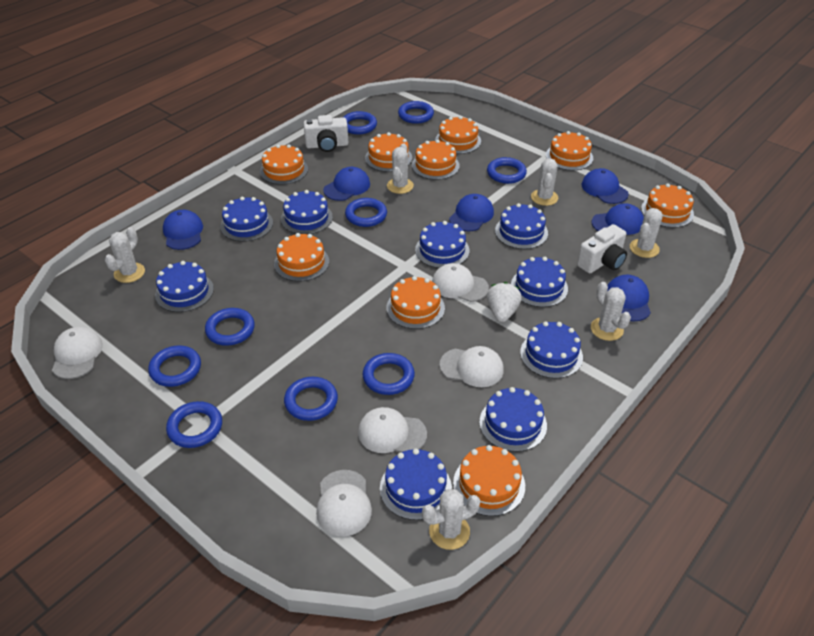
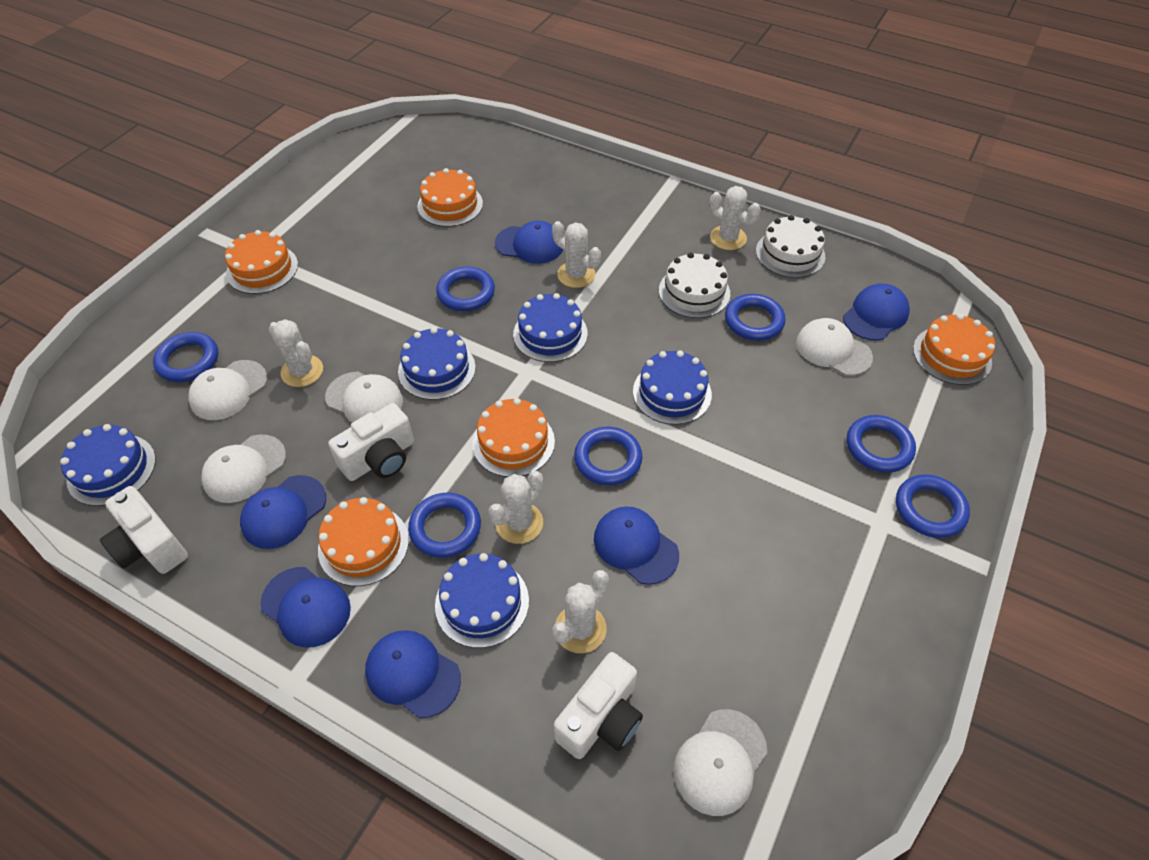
blue cake: 9 -> 5
blue ring: 9 -> 7
orange cake: 9 -> 5
white cactus: 6 -> 5
white cake: 0 -> 2
white camera: 2 -> 3
white strawberry: 1 -> 0

